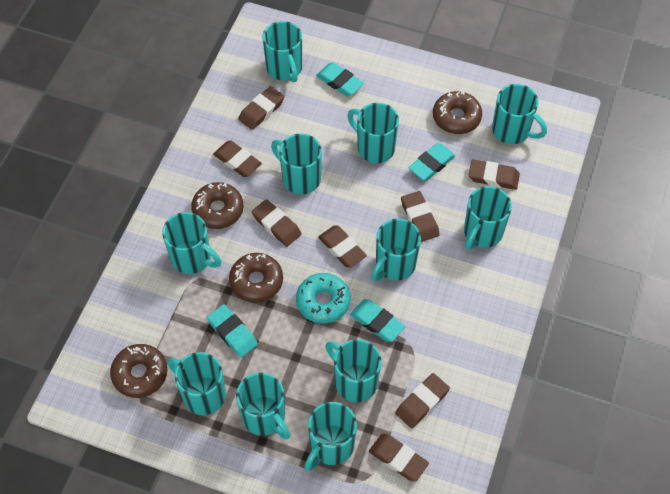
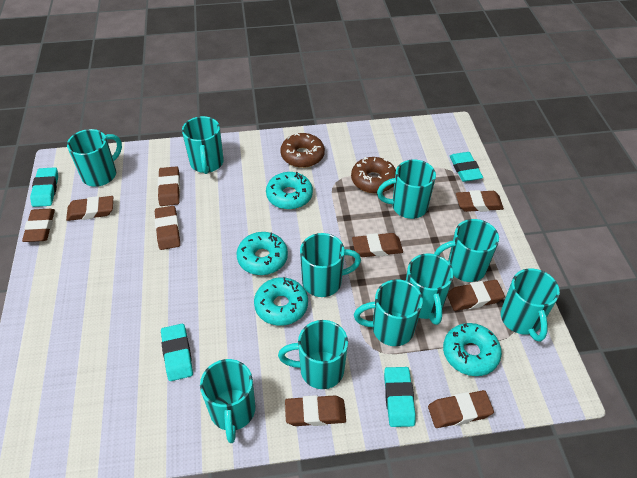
brown donut: 4 -> 2
brown eraser: 8 -> 9
turquoise donut: 1 -> 4
turquoise mug: 11 -> 10

